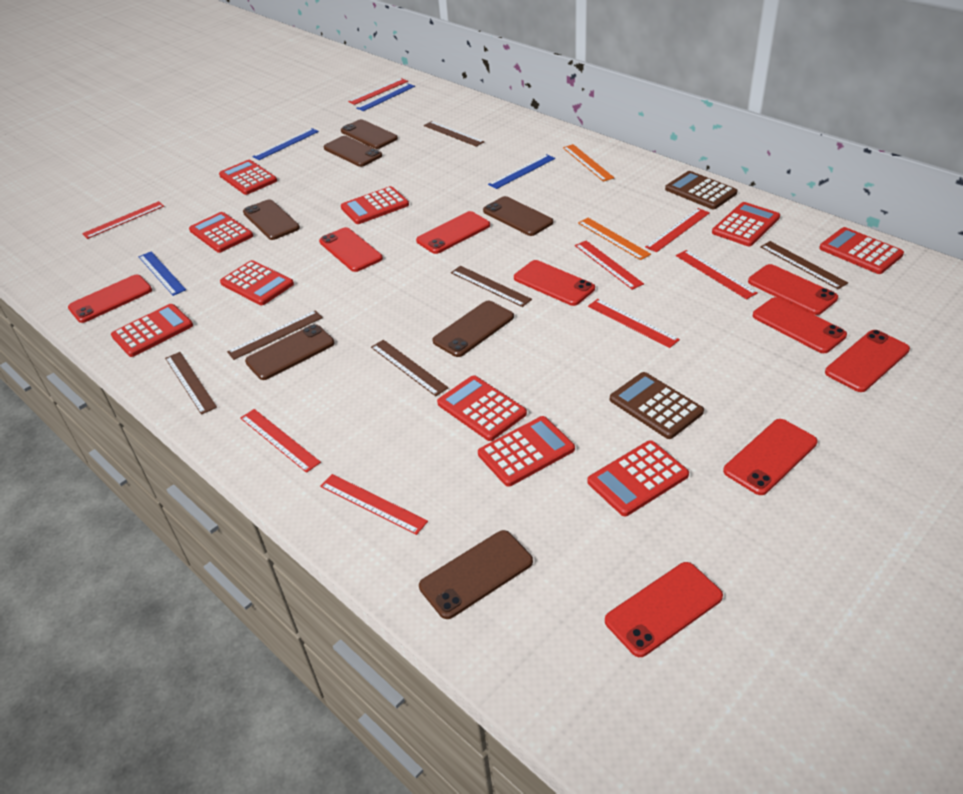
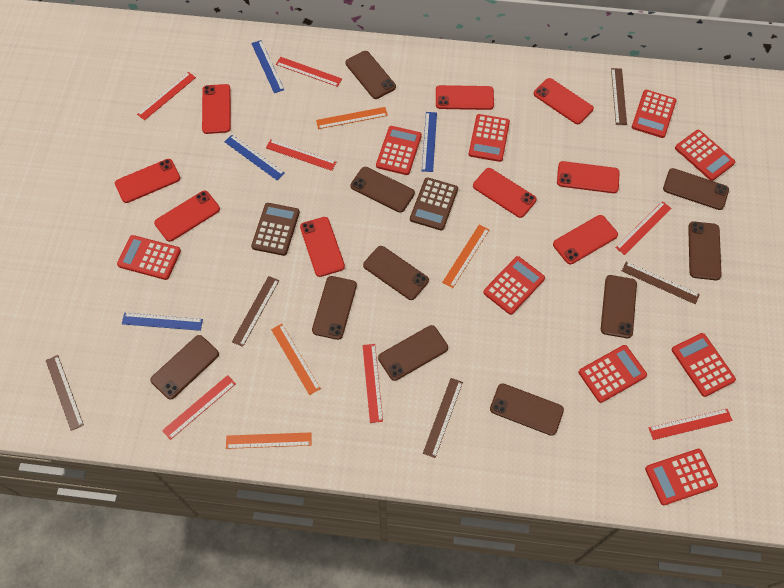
brown phone: 7 -> 10
brown ruler: 6 -> 5
orange ruler: 2 -> 4
red calculator: 10 -> 9
red ruler: 8 -> 7

